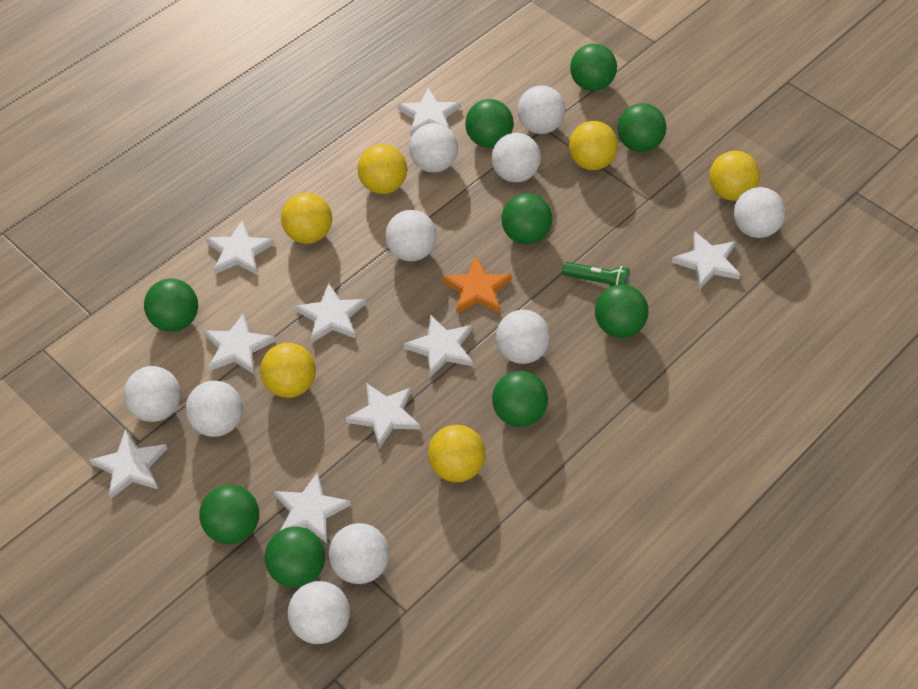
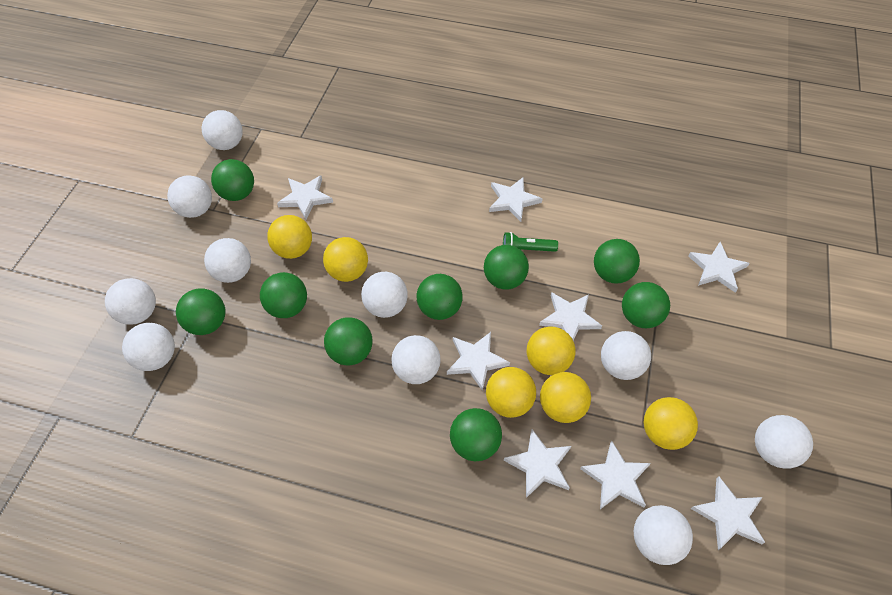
orange star: 1 -> 0
white star: 9 -> 8

